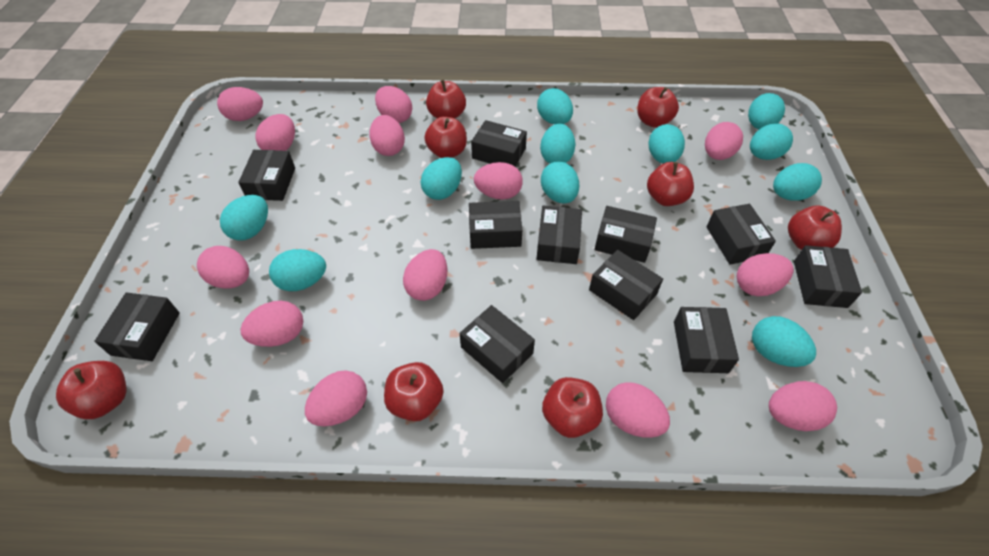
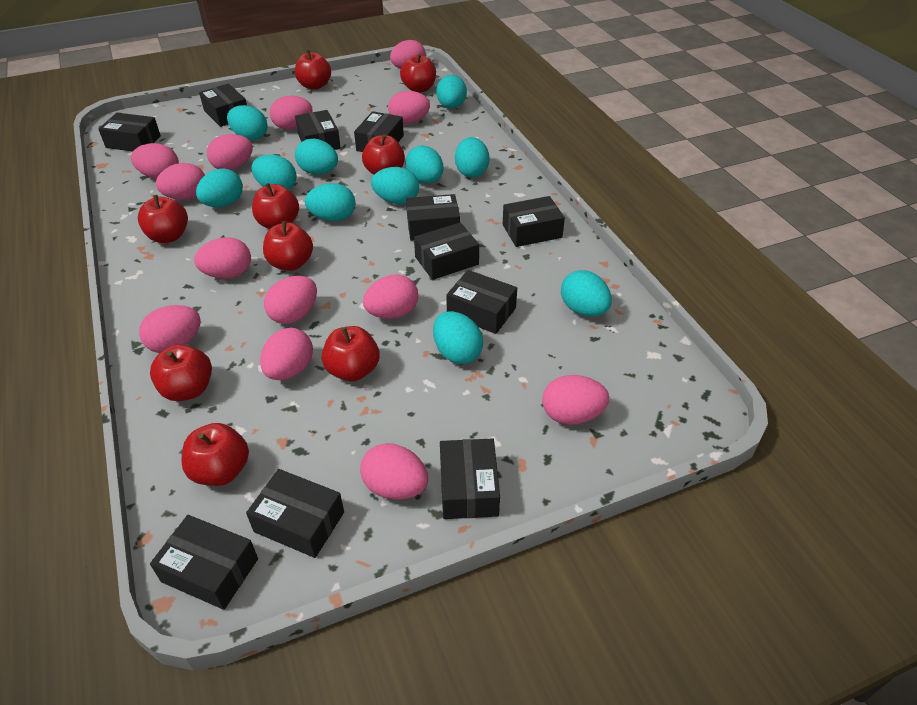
red apple: 8 -> 9

